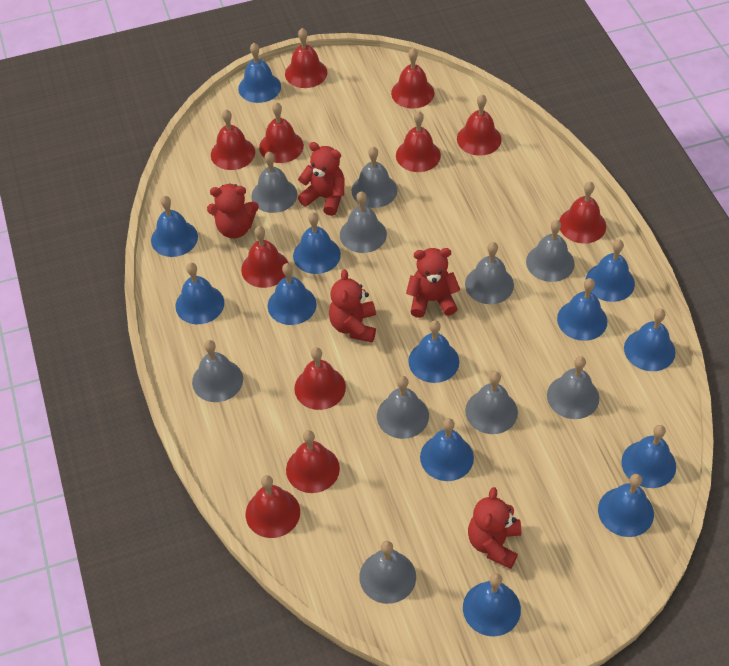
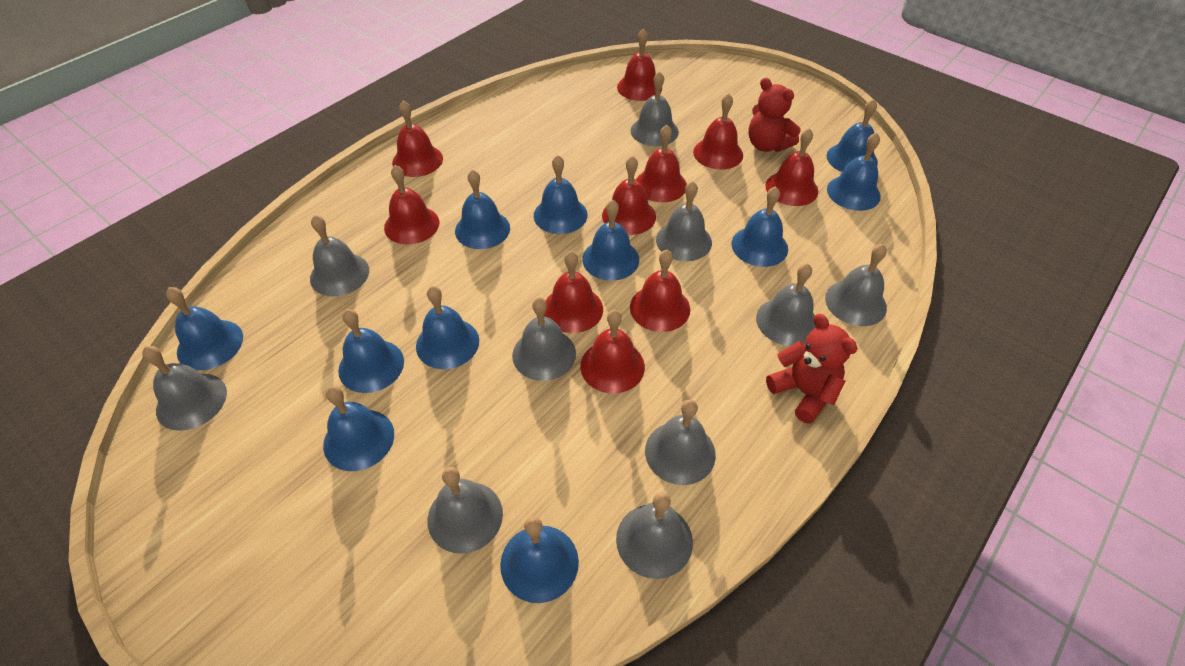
blue bell: 13 -> 11
red bell: 11 -> 10
red teddy bear: 5 -> 2

